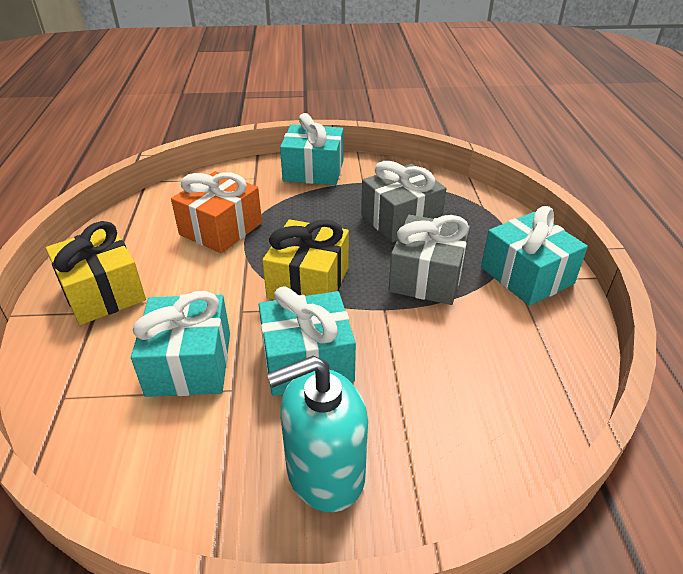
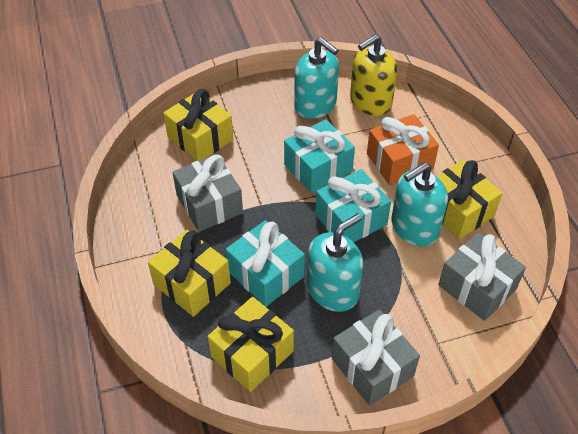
grey gift: 2 -> 3
turquoise gift: 4 -> 3
turquoise soap dispenser: 1 -> 3
yellow gift: 2 -> 4
yellow soap dispenser: 0 -> 1

